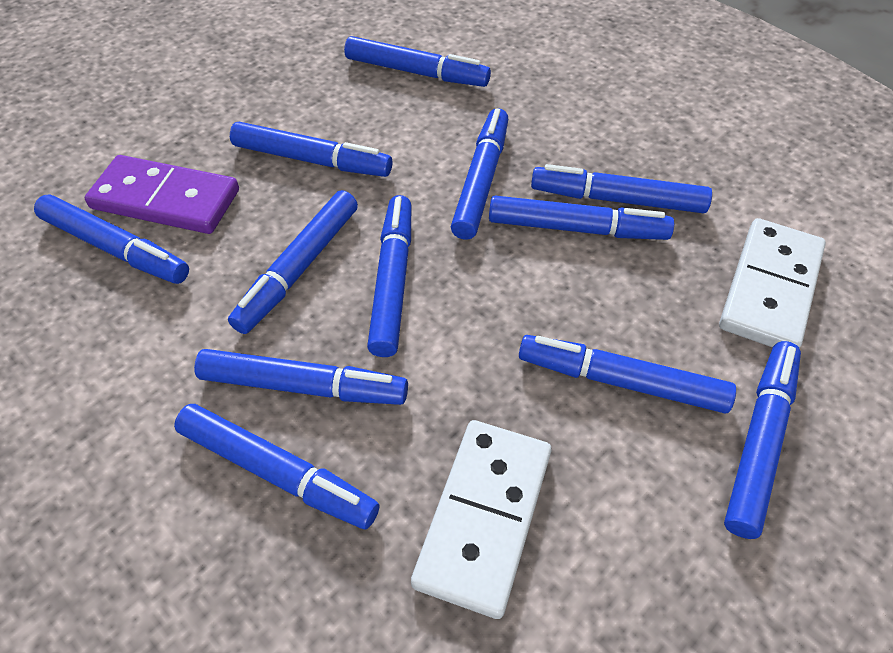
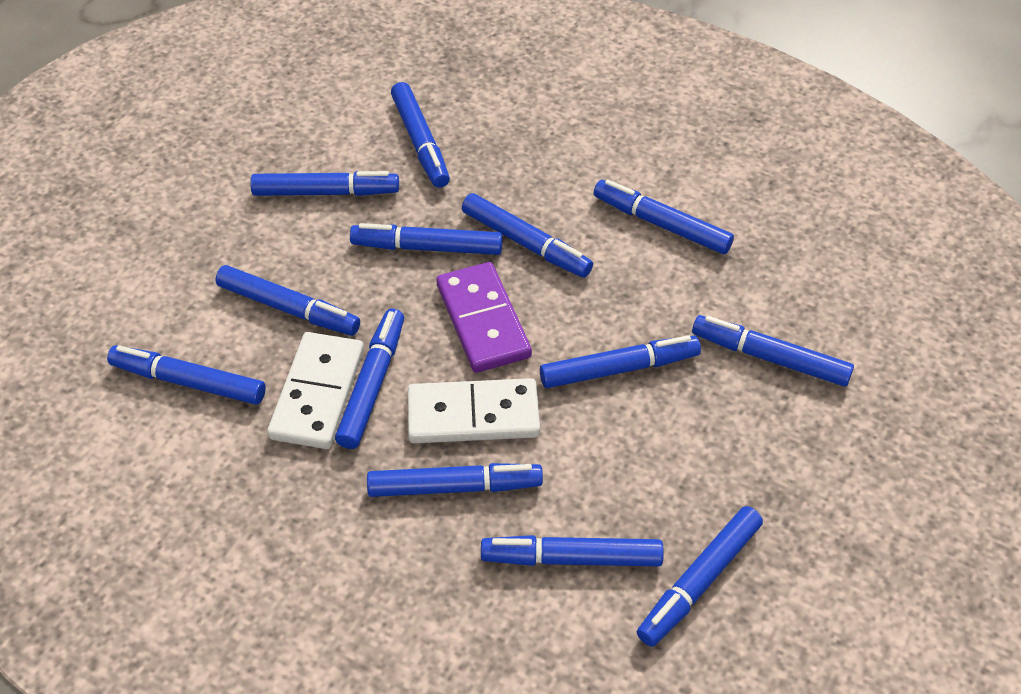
blue marker: 12 -> 13

